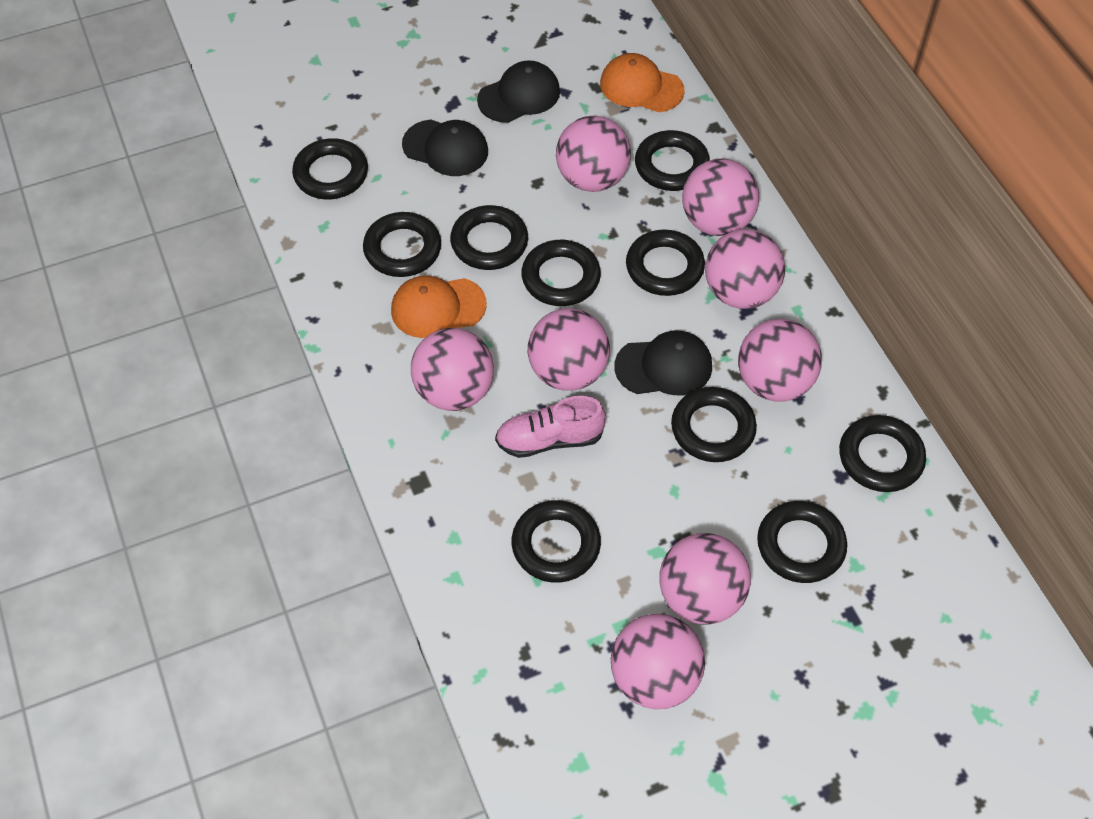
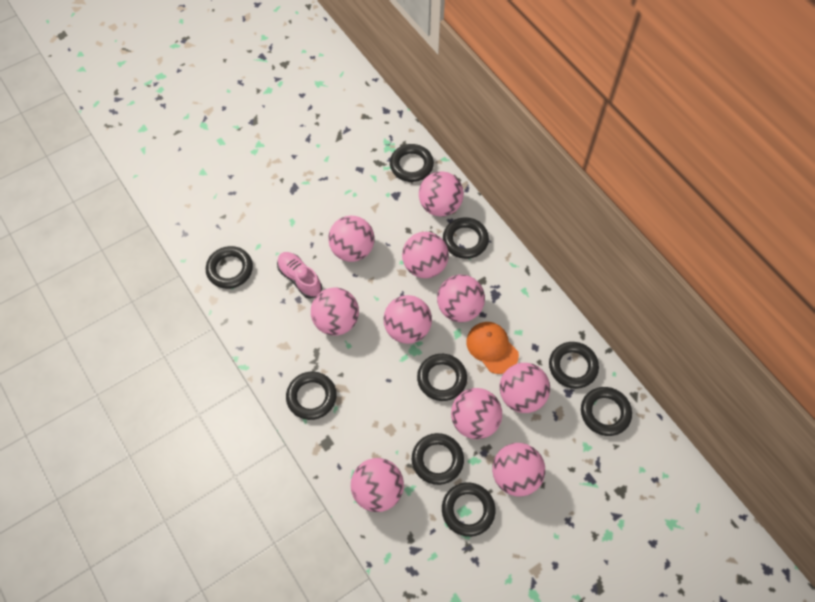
black cap: 3 -> 0
black ring: 10 -> 9
orange cap: 2 -> 1
pink ball: 8 -> 10

